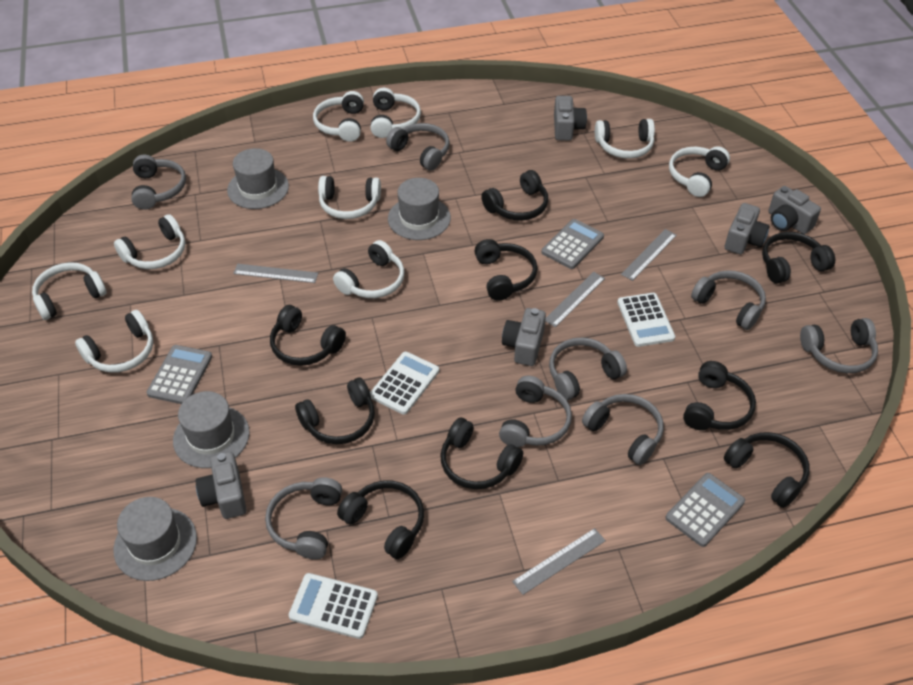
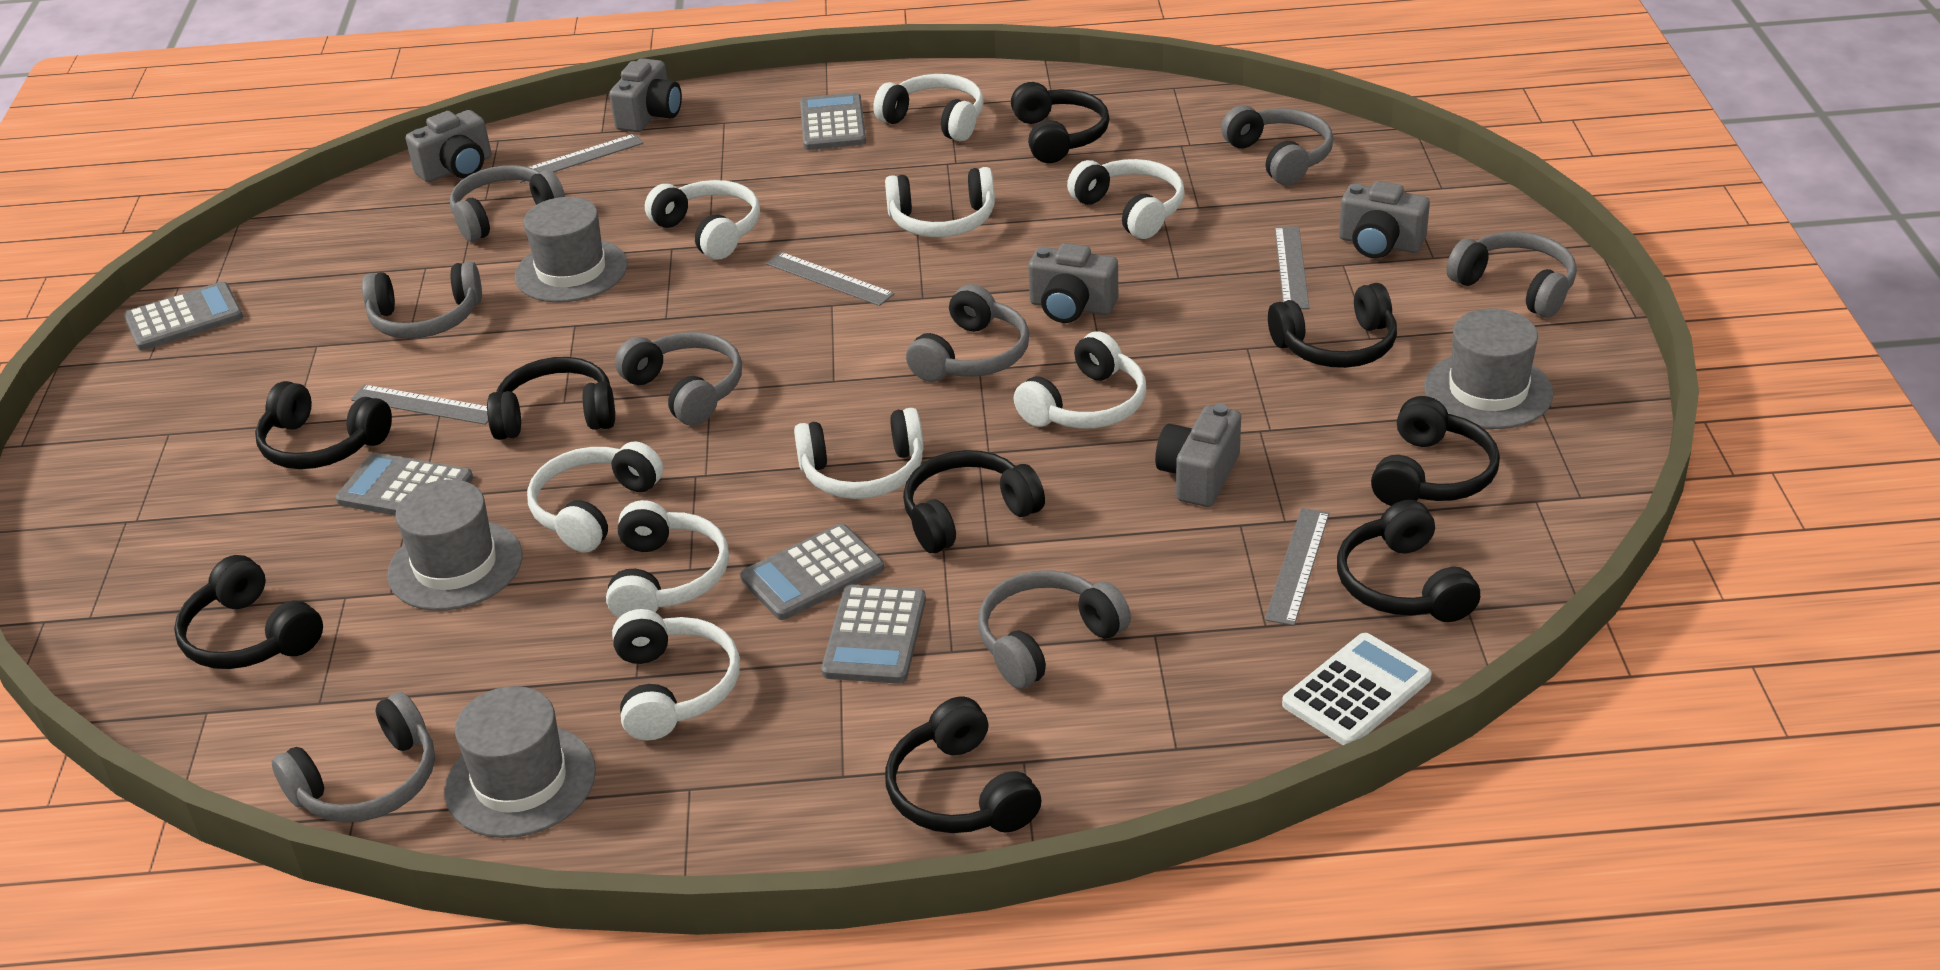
grey calculator: 3 -> 5
grey ruler: 4 -> 5
white calculator: 3 -> 1

